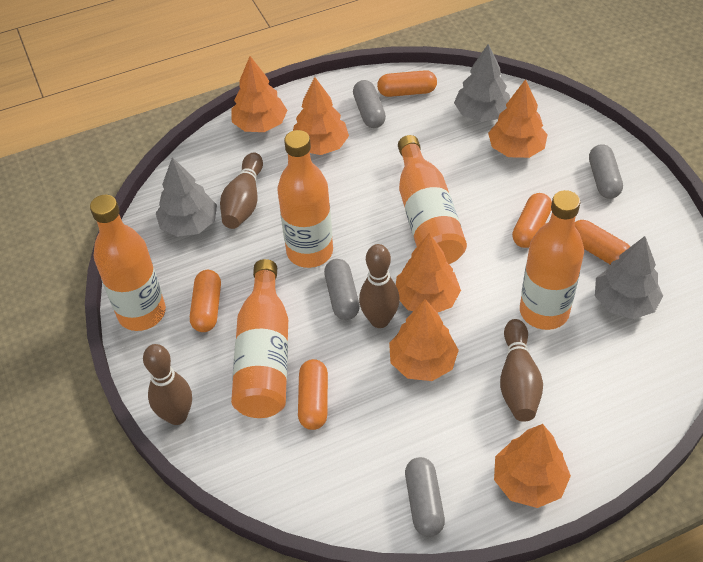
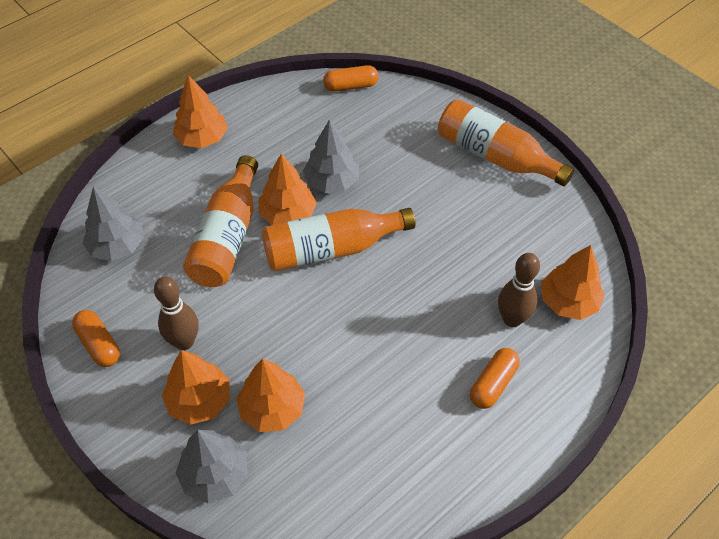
brown bowling pin: 4 -> 2
grey capsule: 4 -> 0
orange bottle: 5 -> 3
orange capsule: 5 -> 3
orange tree: 6 -> 5

